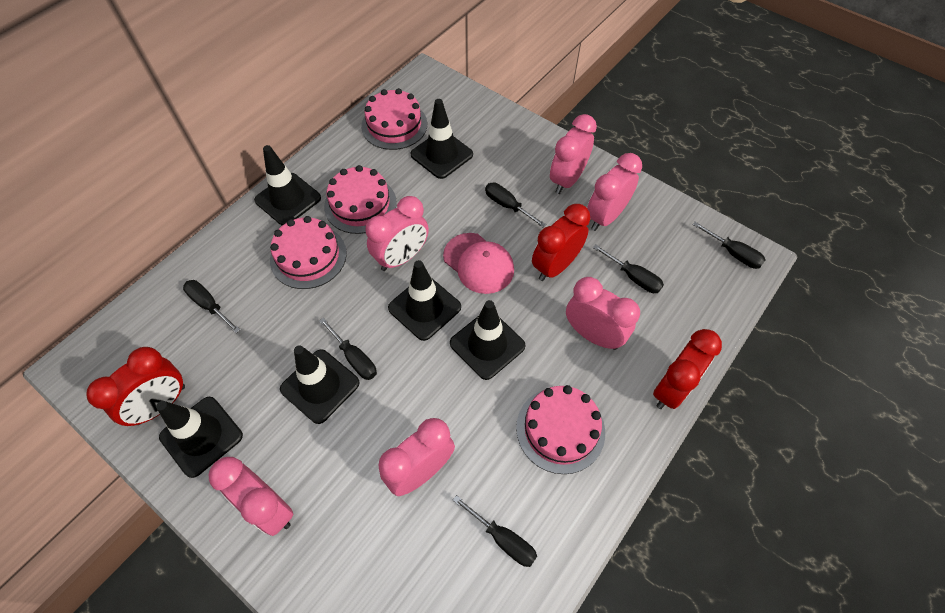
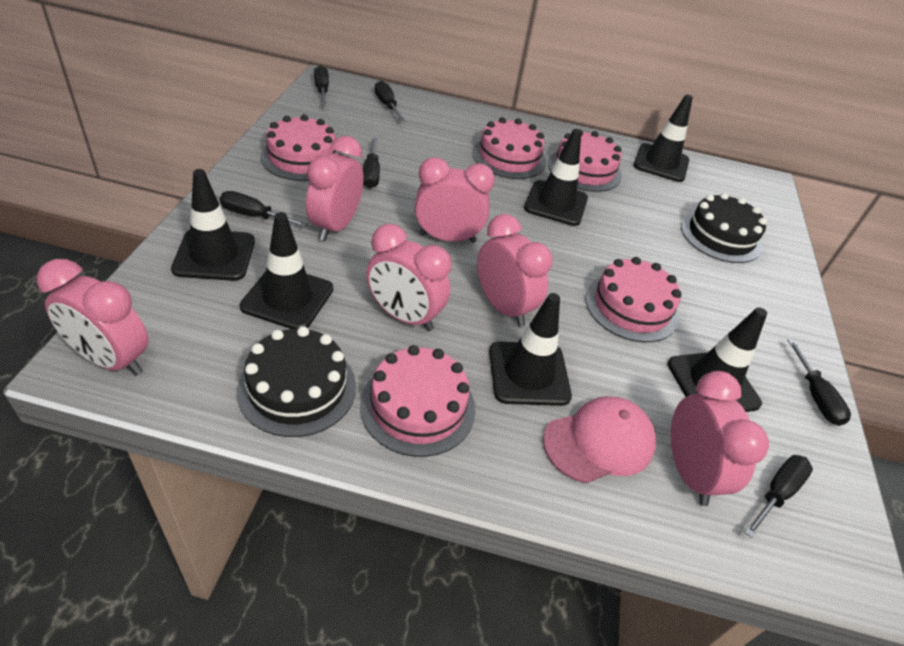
black cake: 0 -> 2
pink cake: 4 -> 5
red clock: 3 -> 0

